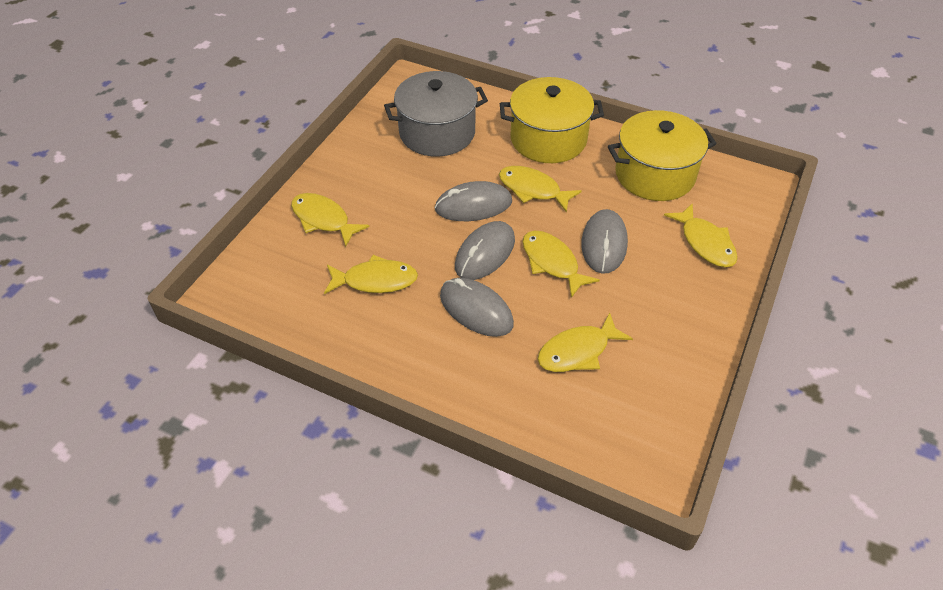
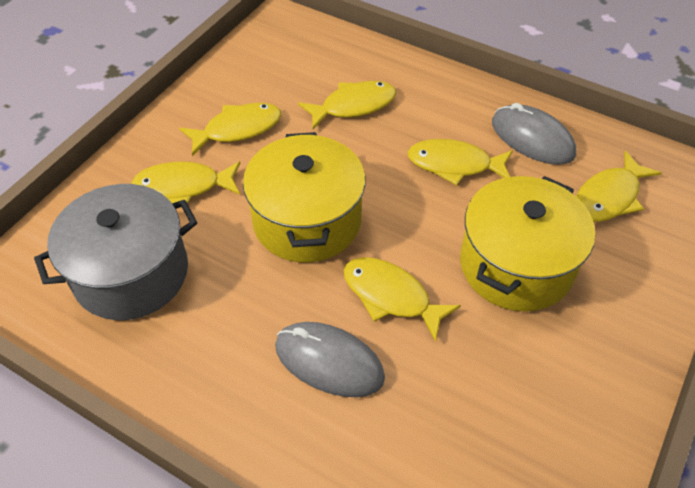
grey mouse: 4 -> 2

